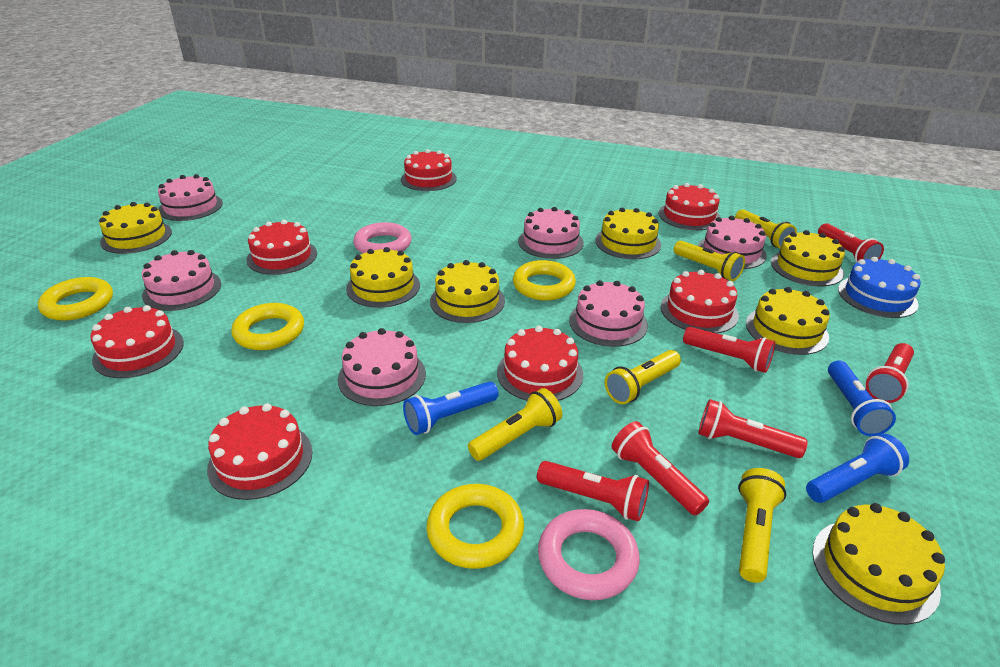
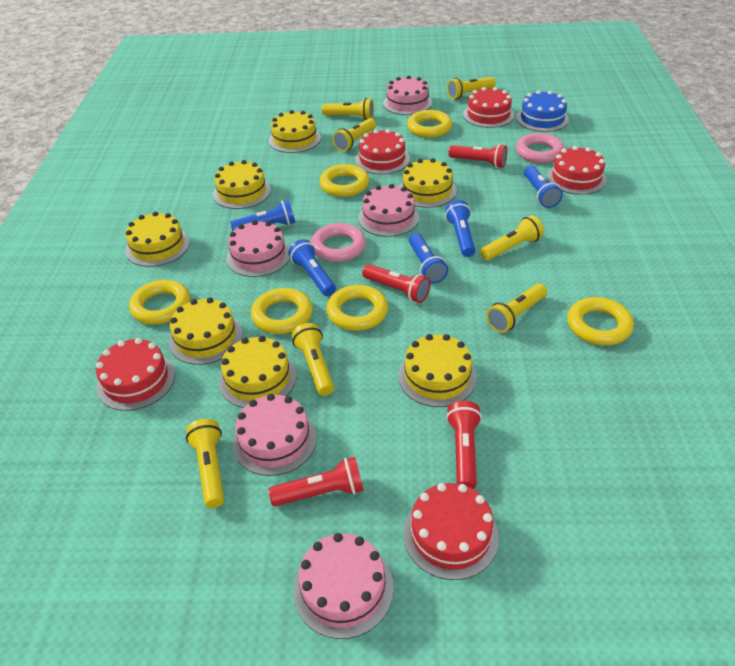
blue flashlight: 3 -> 5
pink cake: 6 -> 5
red cake: 7 -> 5
red flashlight: 6 -> 4
yellow flashlight: 5 -> 7
yellow ring: 4 -> 6

